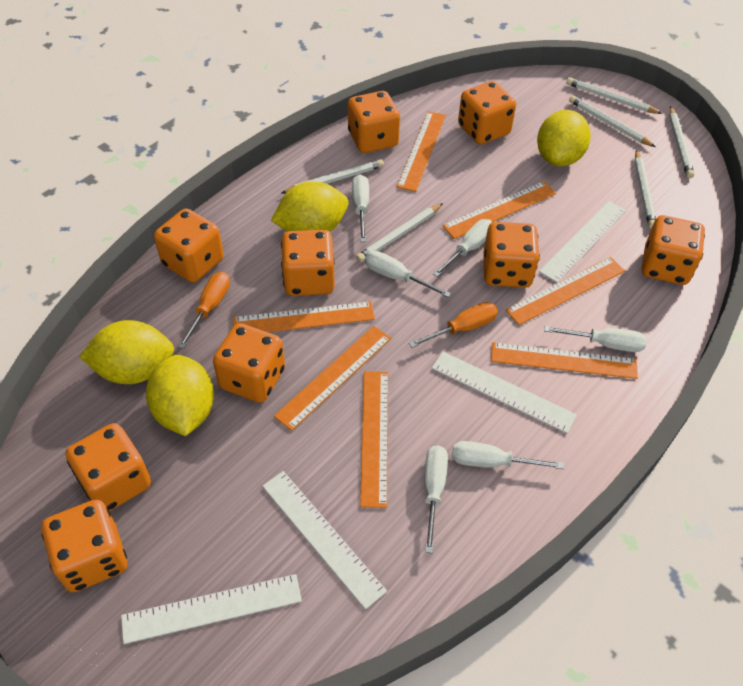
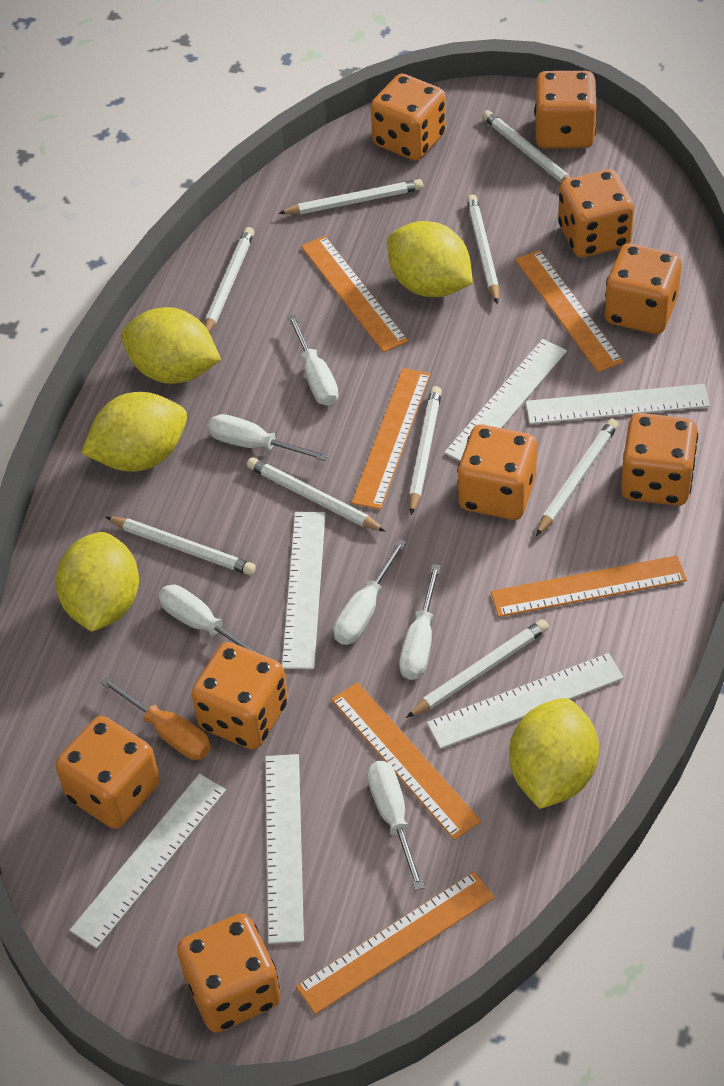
orange ruler: 7 -> 6
orange screwdriver: 2 -> 1
white pencil: 6 -> 9
white ruler: 4 -> 6
yellow lemon: 4 -> 5

